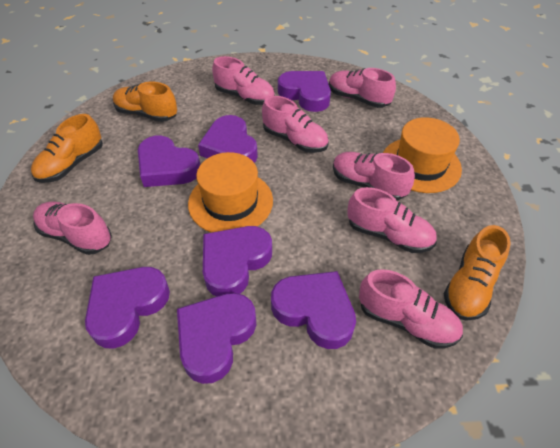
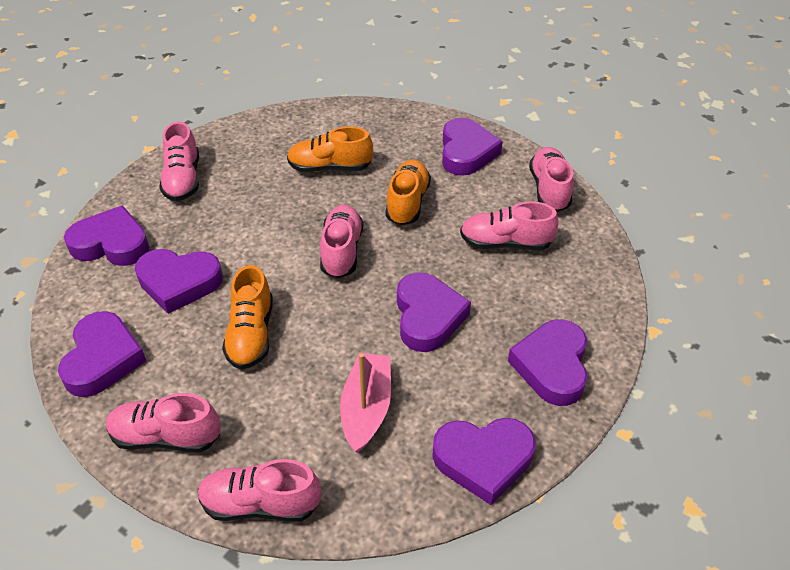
orange hat: 2 -> 0
pink boat: 0 -> 1
pink shoe: 7 -> 6

